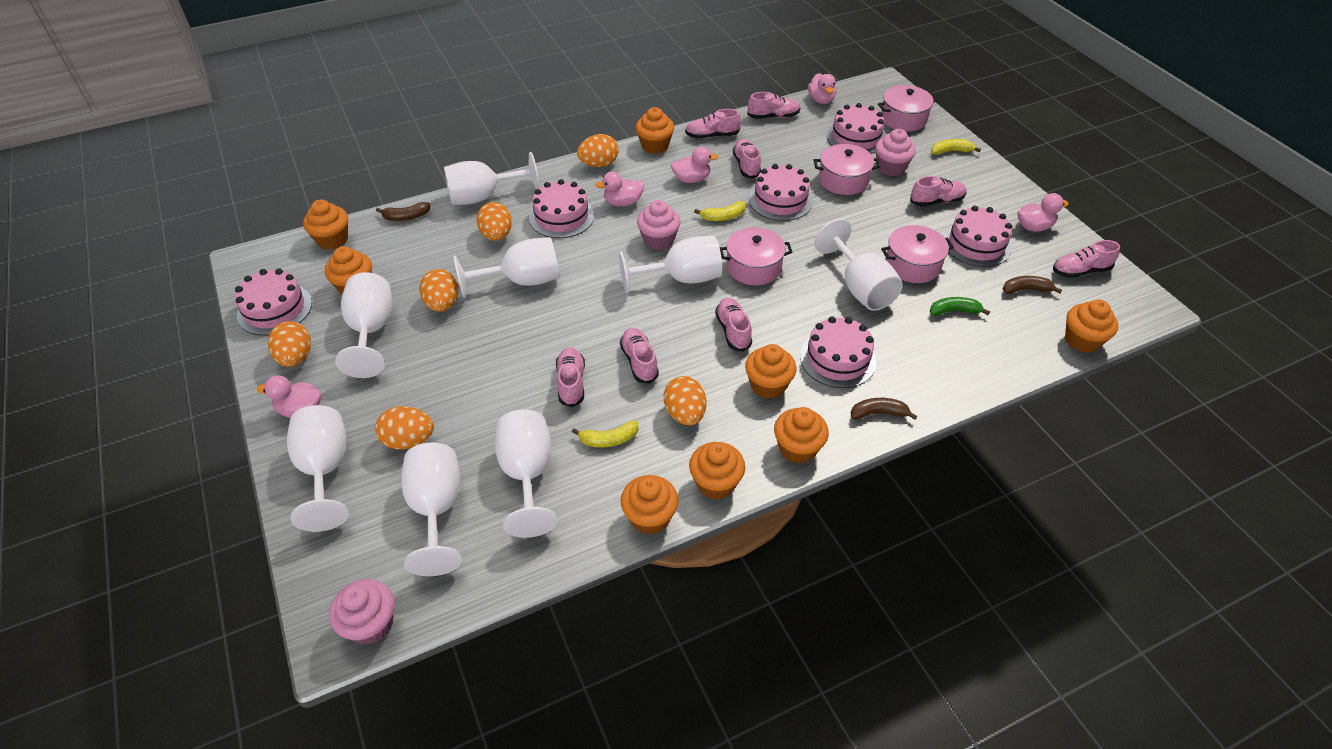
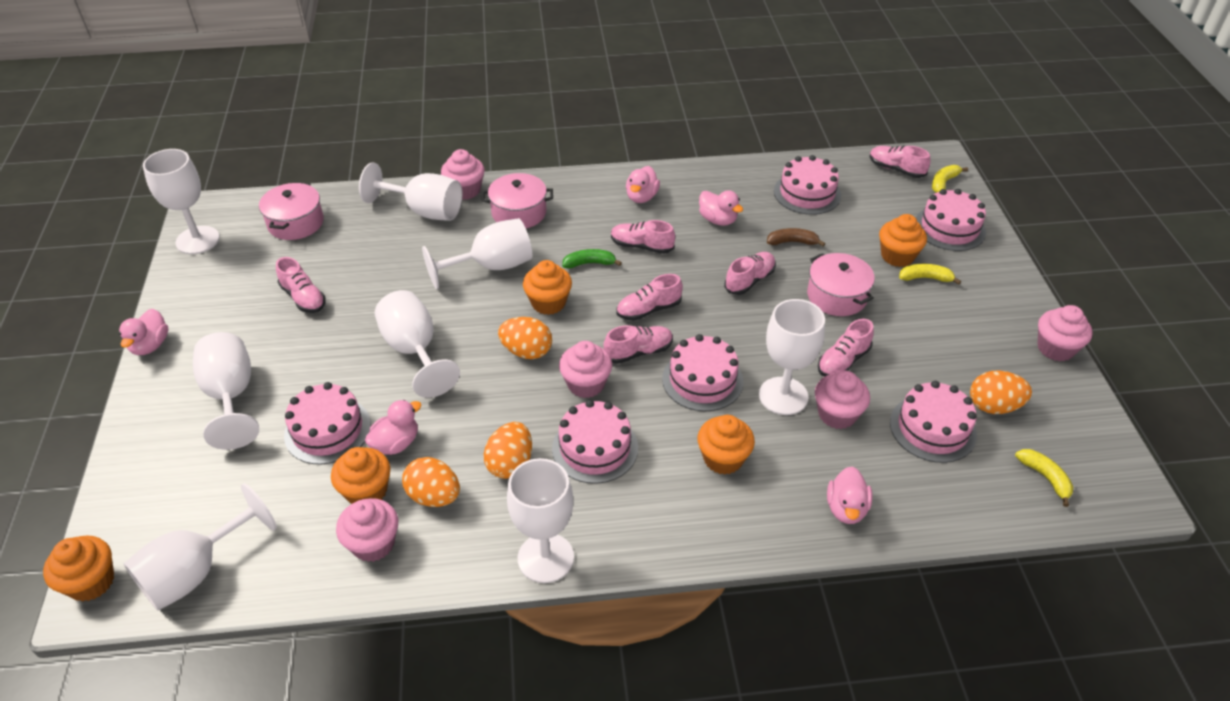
brown banana: 3 -> 1
orange cupcake: 8 -> 5
orange egg: 6 -> 4
pink cupcake: 3 -> 5
pink pot: 4 -> 3
pink shoe: 8 -> 7

